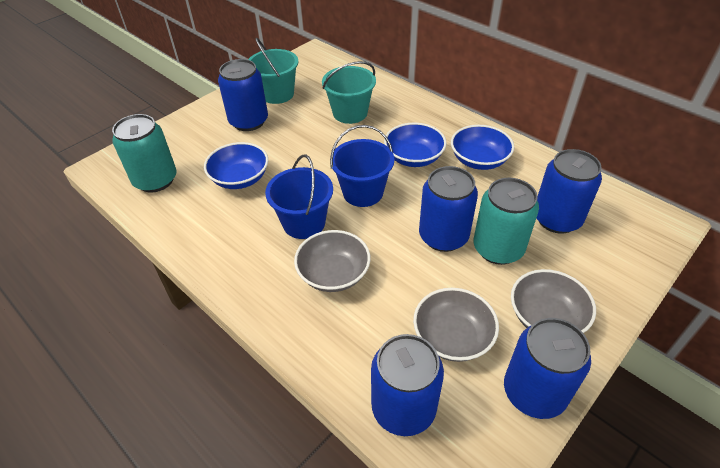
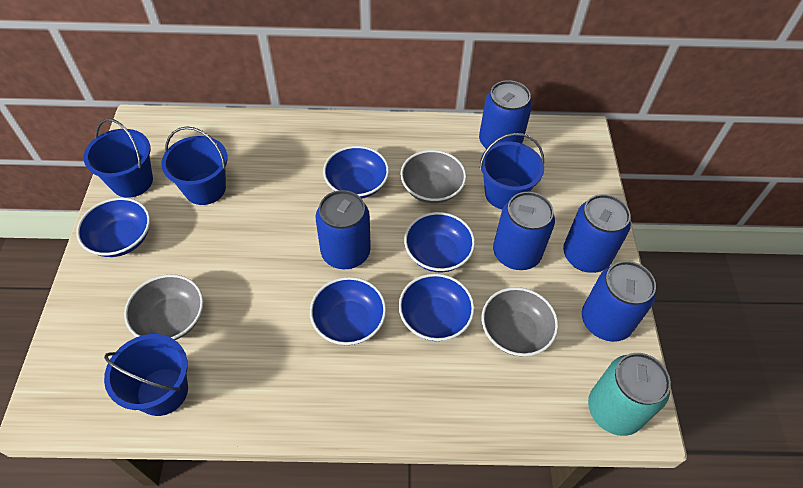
blue bowl: 3 -> 5
blue bucket: 2 -> 4
turquoise bucket: 2 -> 0
turquoise can: 2 -> 1

